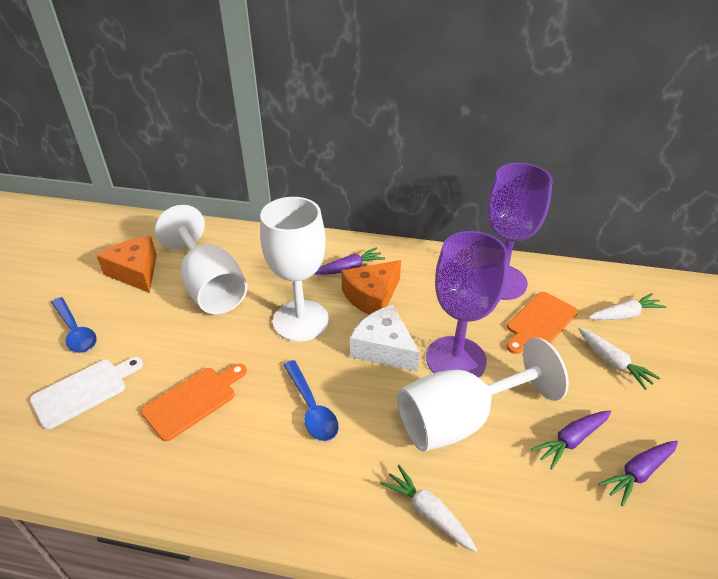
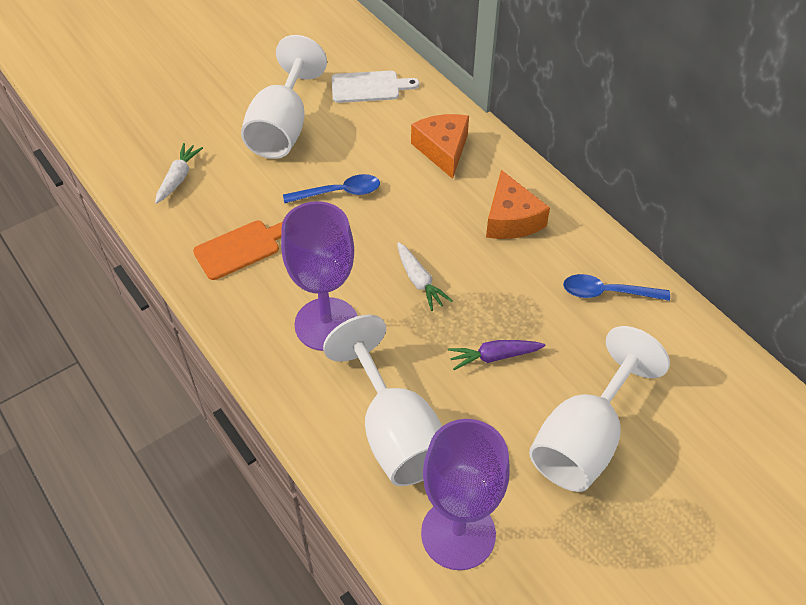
orange cutting board: 2 -> 1
purple carrot: 3 -> 1
white carrot: 3 -> 2
white cheese: 1 -> 0

